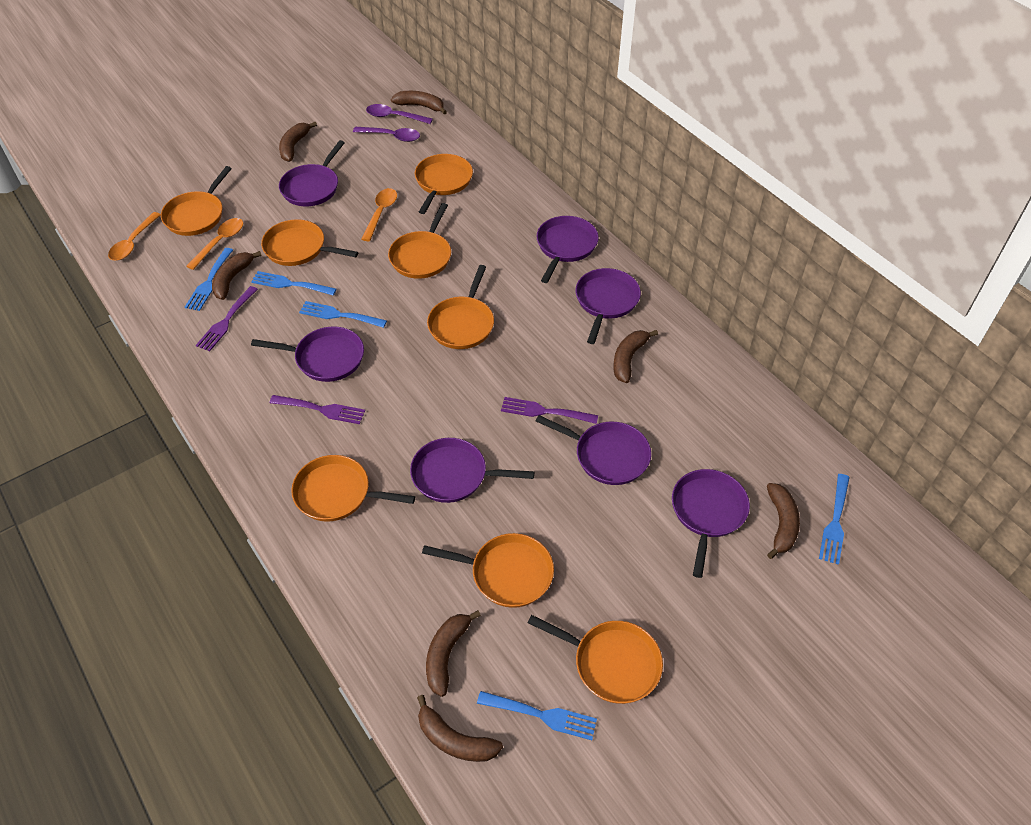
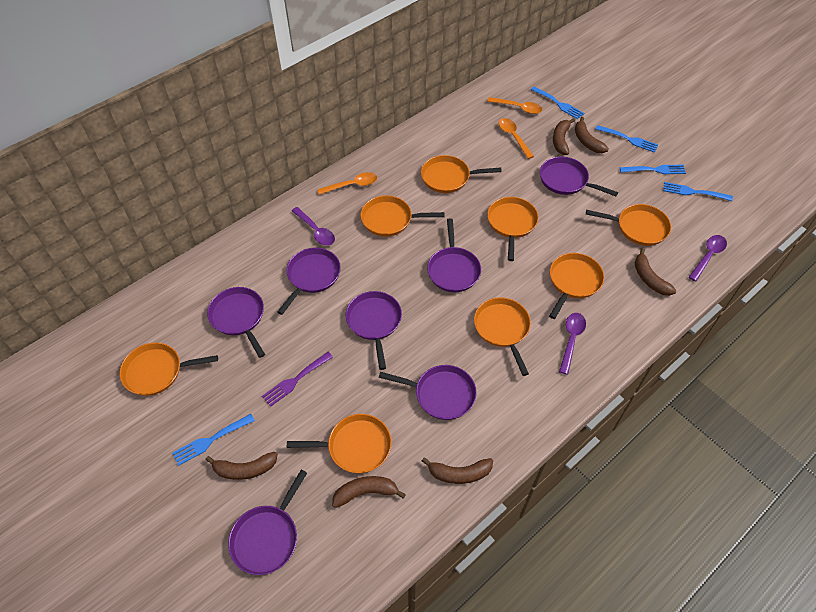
brown banana: 7 -> 6
purple fork: 3 -> 1
purple spoon: 2 -> 3

